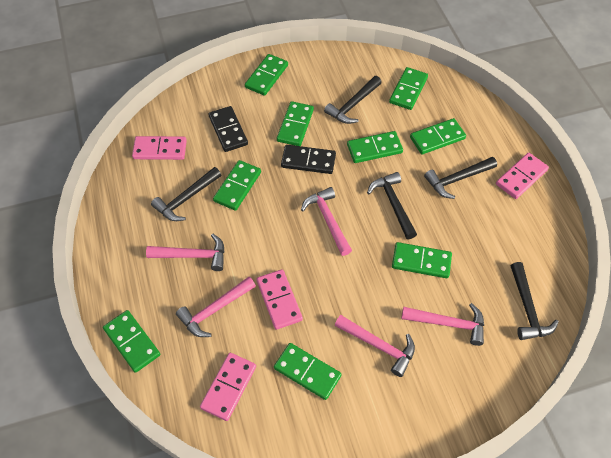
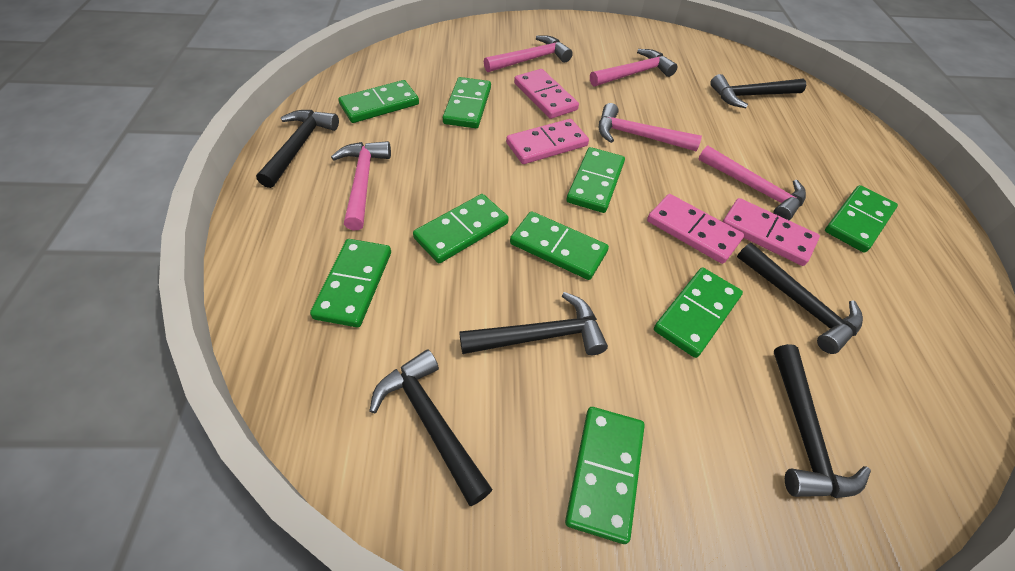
black domino: 2 -> 0
black hammer: 5 -> 6

